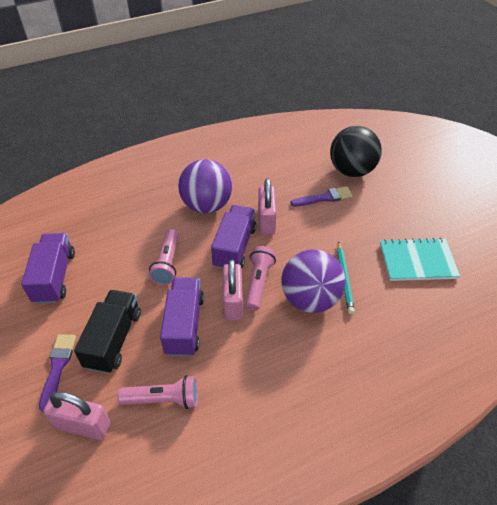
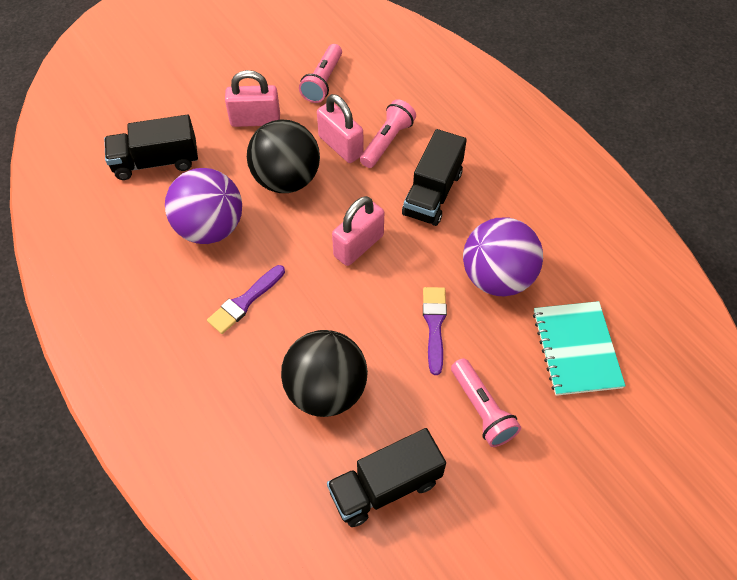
black ball: 1 -> 2
black truck: 1 -> 3
purple truck: 3 -> 0
turquoise pencil: 1 -> 0

